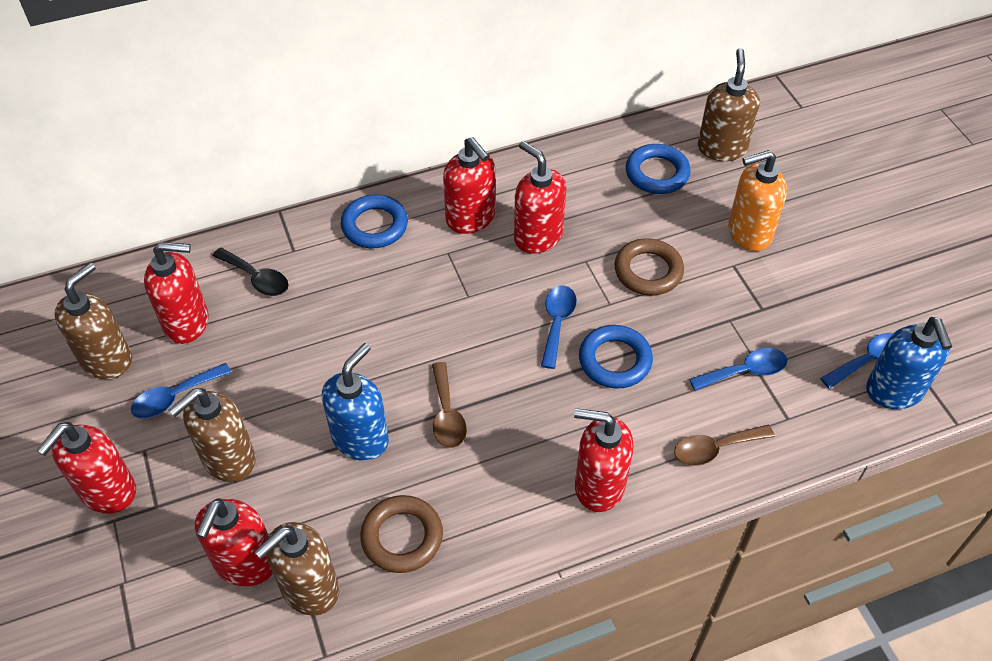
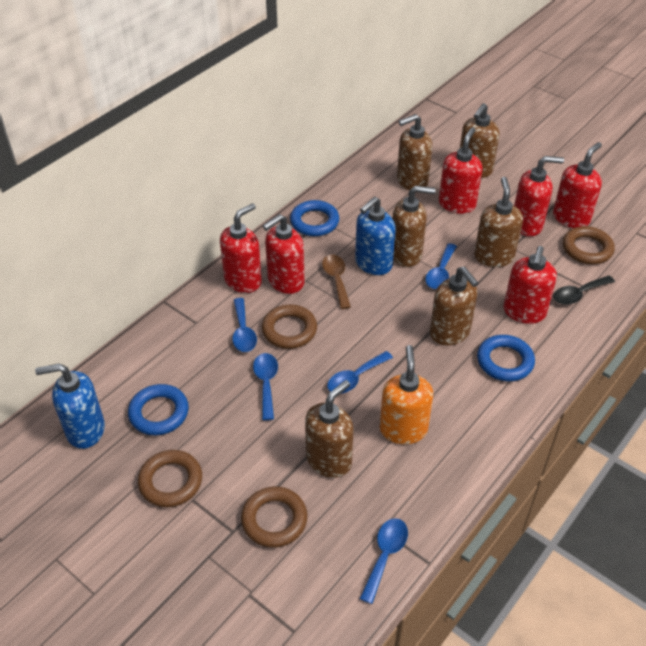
blue spoon: 4 -> 5
brown ring: 2 -> 4
brown soap dispenser: 4 -> 6
brown spoon: 2 -> 1

